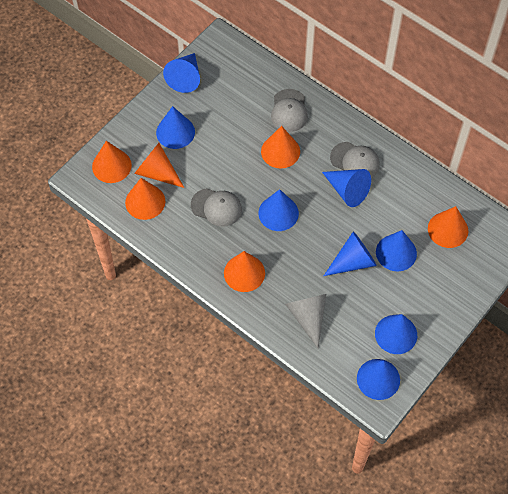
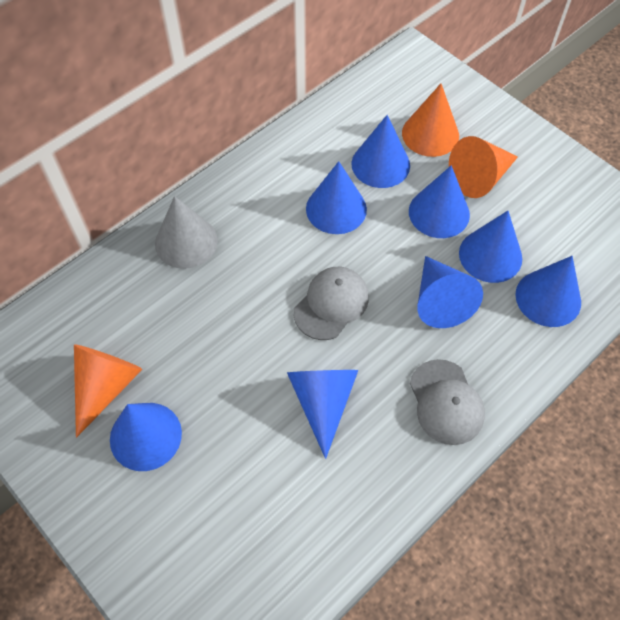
grey cap: 3 -> 2
orange cone: 6 -> 3

